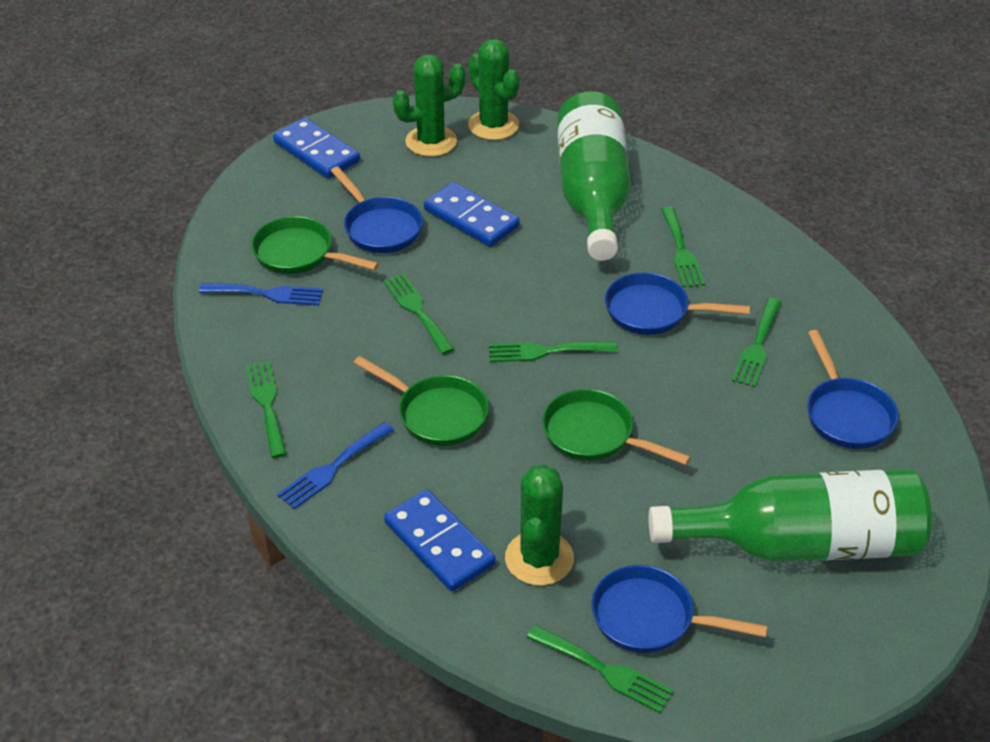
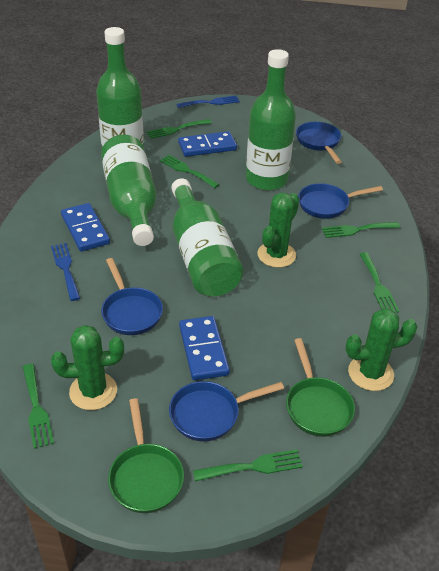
green bottle: 2 -> 4
green pan: 3 -> 2

